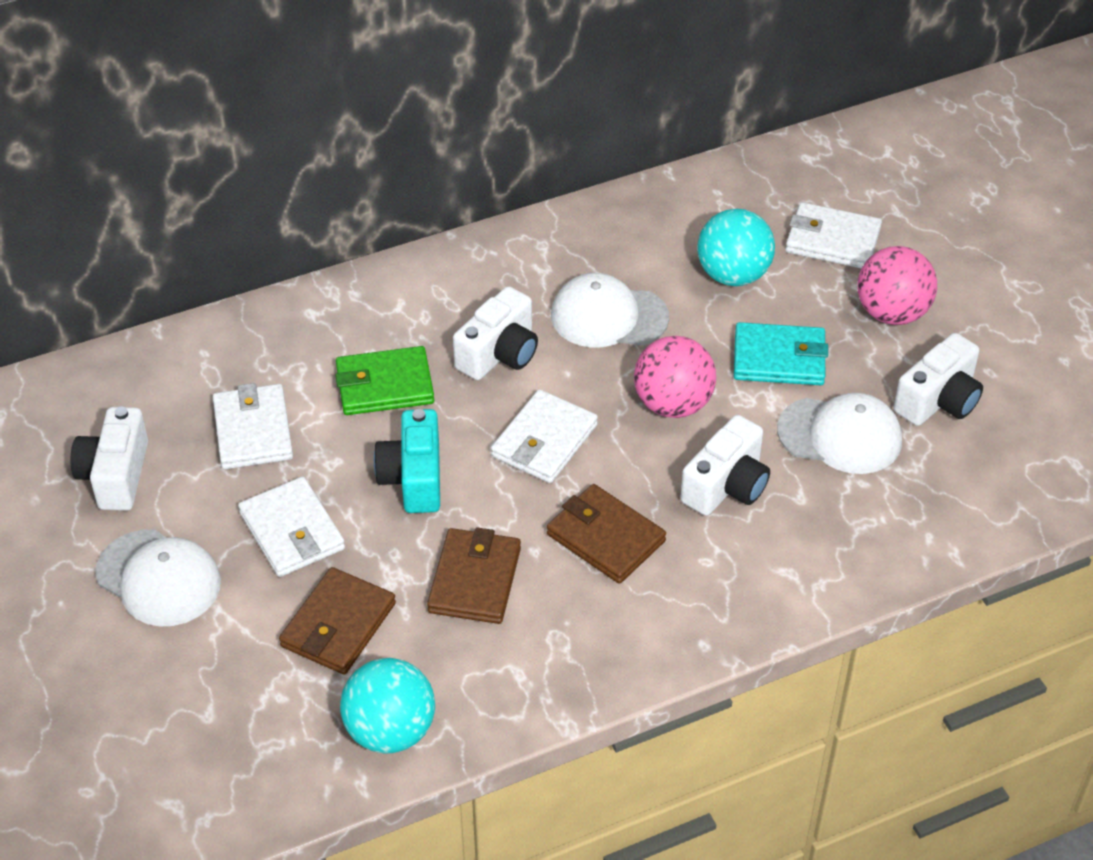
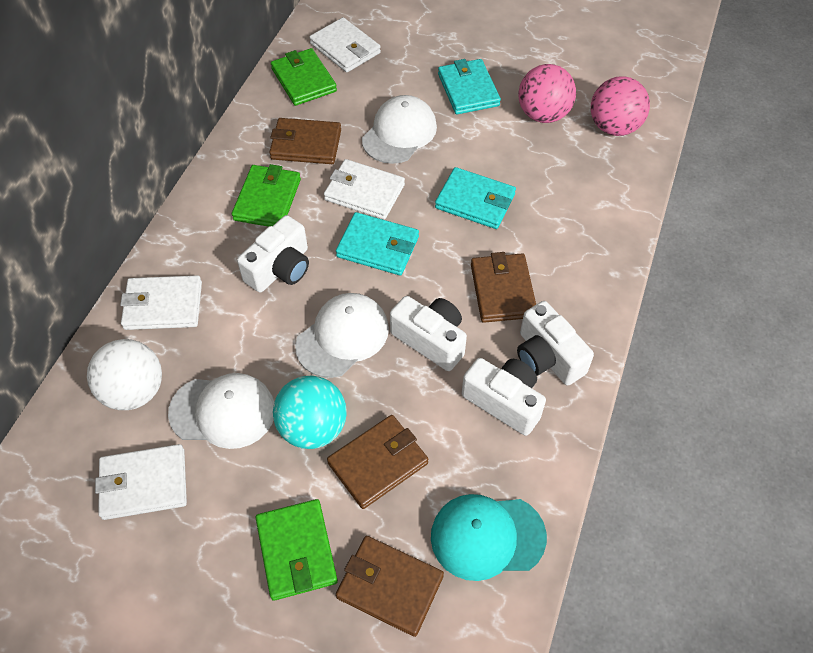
brown wallet: 3 -> 4
green wallet: 1 -> 3
turquoise ball: 2 -> 1
turquoise camera: 1 -> 0
turquoise cap: 0 -> 1
turquoise wallet: 1 -> 3
white ball: 0 -> 1

